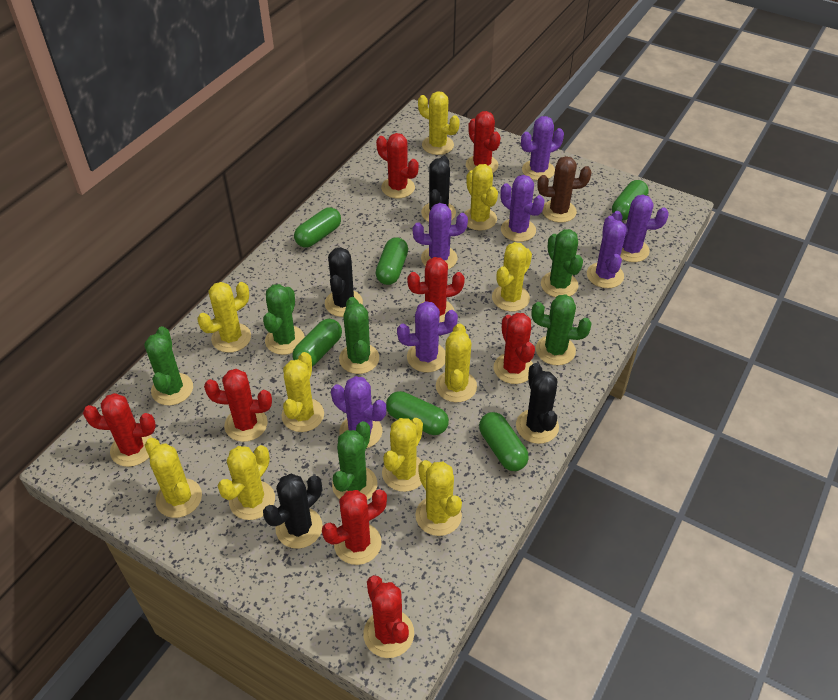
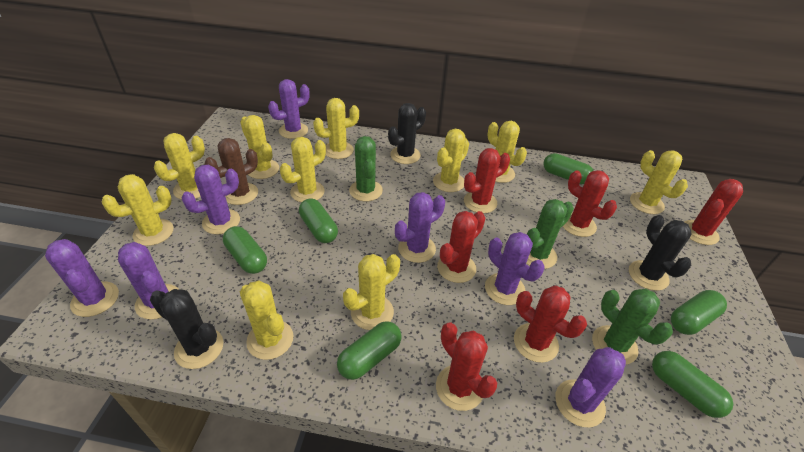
black cactus: 4 -> 3
green cactus: 6 -> 3
red cactus: 8 -> 6

